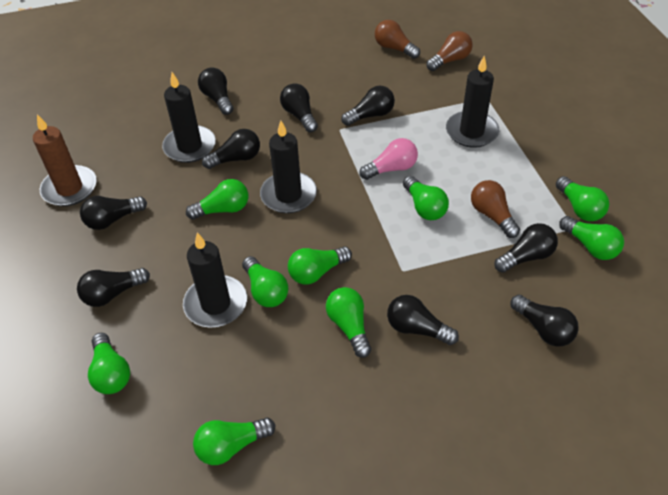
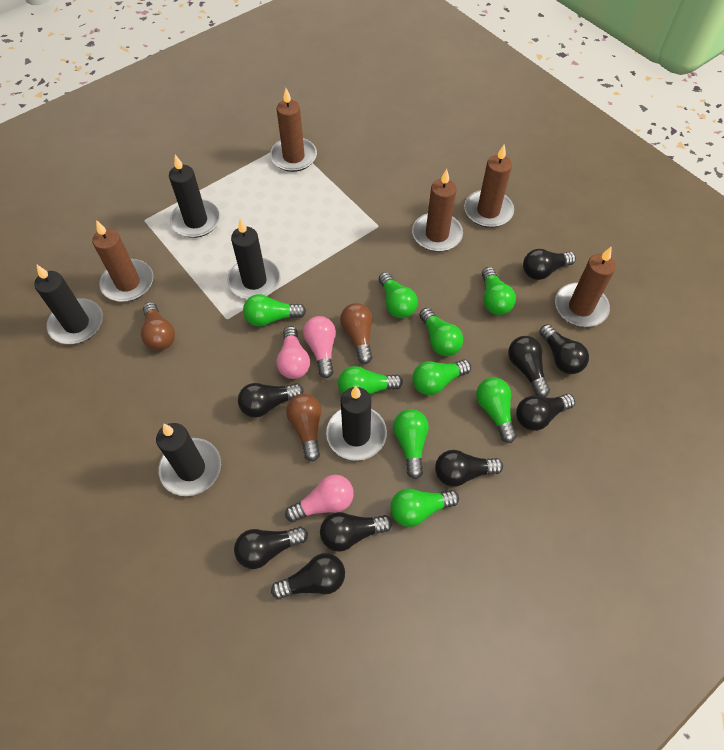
black candle: 4 -> 5
brown candle: 1 -> 5
pink light bulb: 1 -> 3

